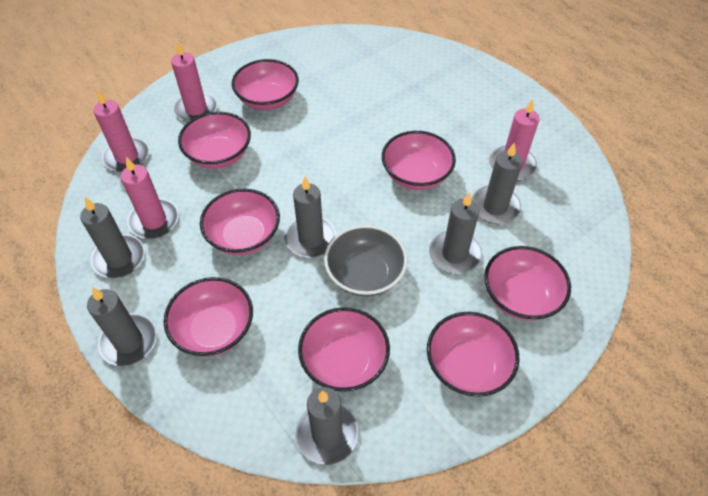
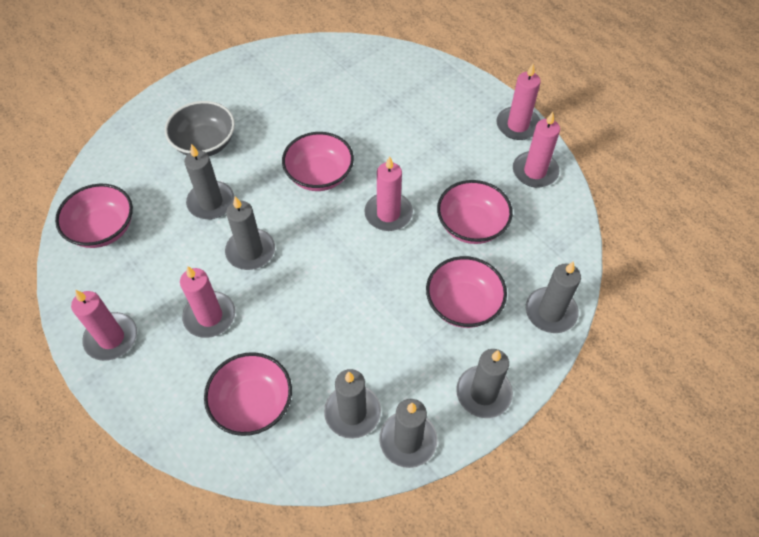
pink bowl: 8 -> 5
pink candle: 4 -> 5

